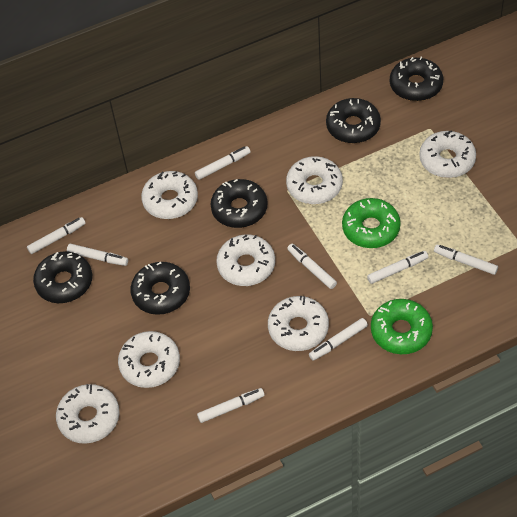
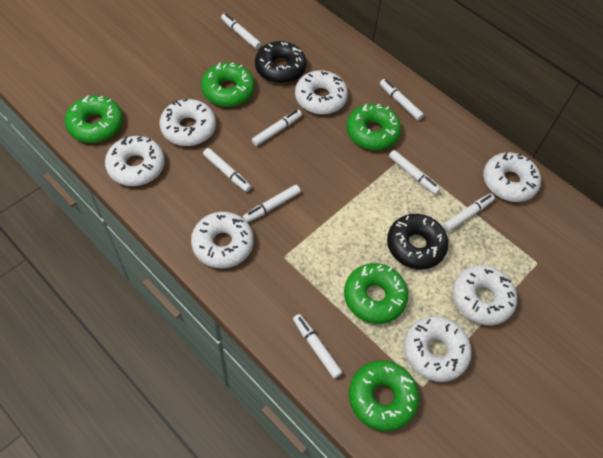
black donut: 5 -> 2
green donut: 2 -> 5

